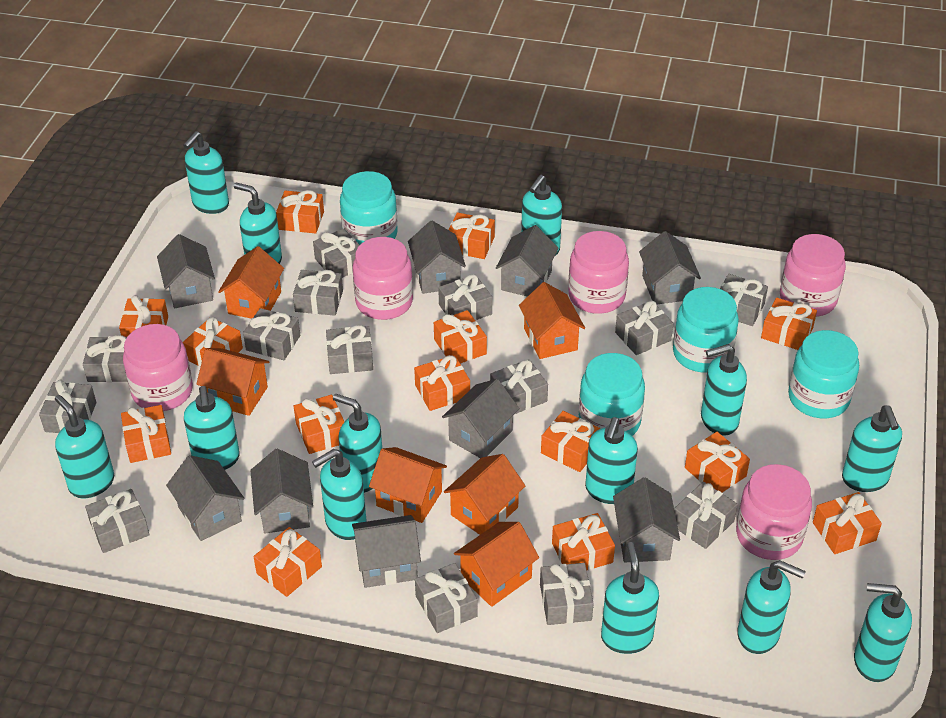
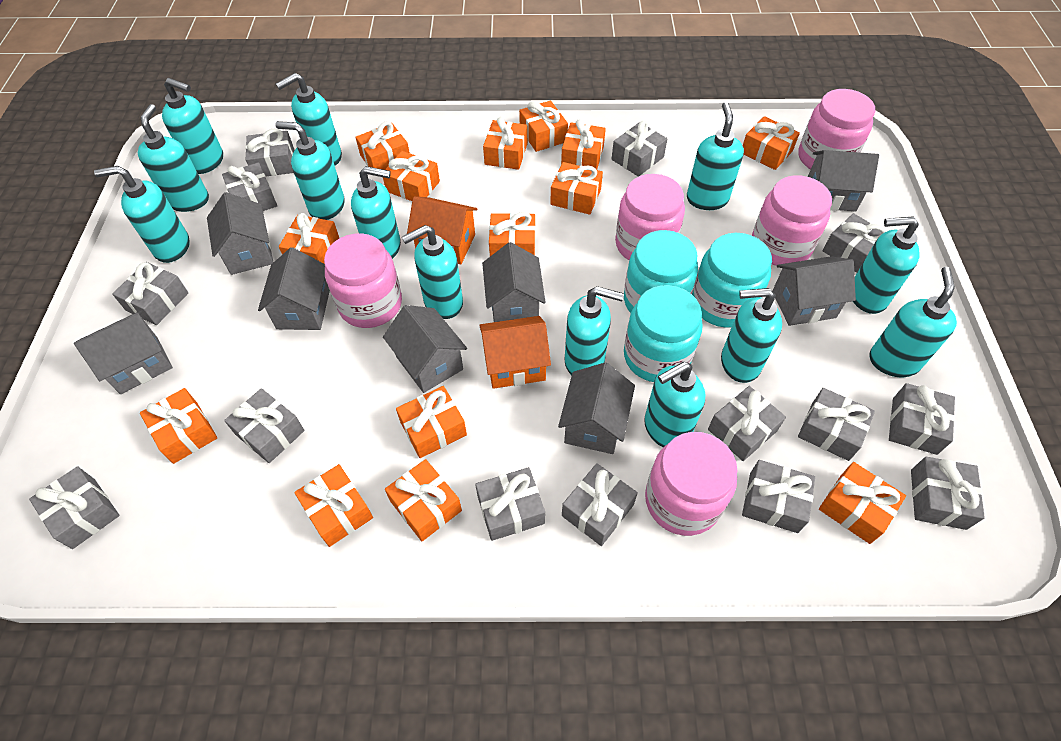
grey house: 9 -> 8
orange house: 6 -> 2
turquoise jar: 4 -> 3

